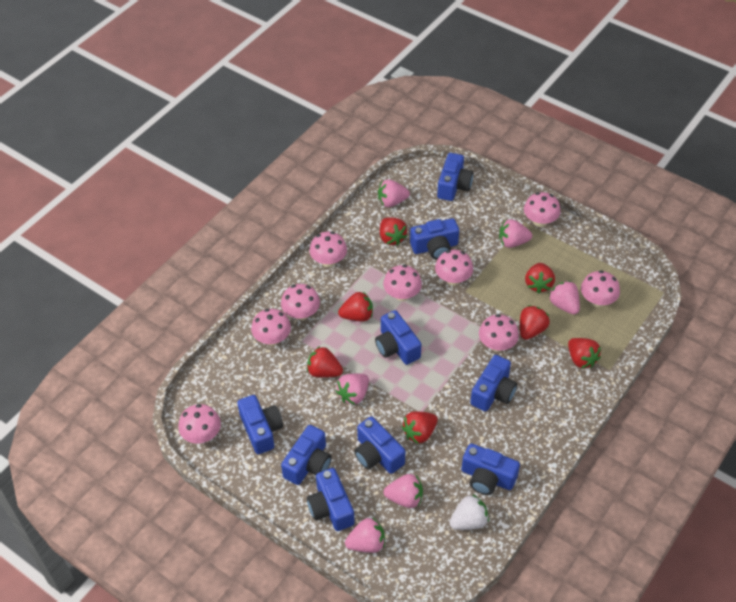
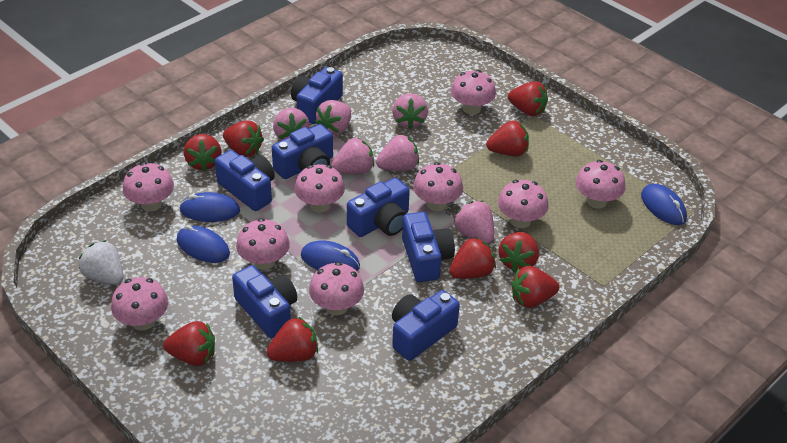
blue camera: 9 -> 7
blue mouse: 0 -> 4
red strawberry: 7 -> 9

